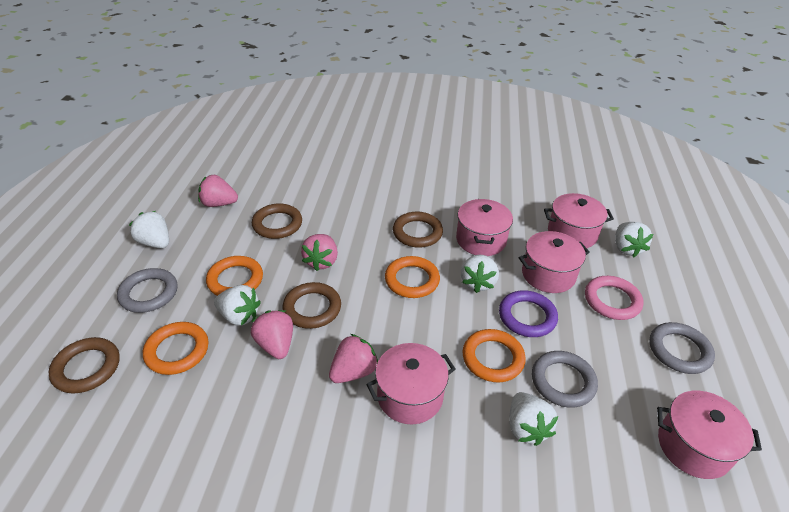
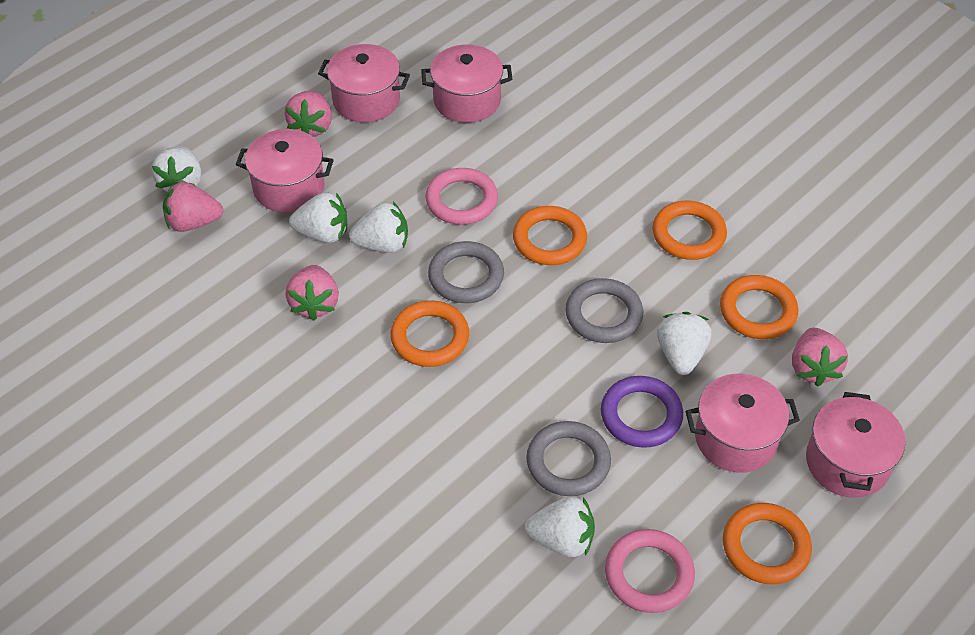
brown ring: 4 -> 0
orange ring: 4 -> 5
pink ring: 1 -> 2

